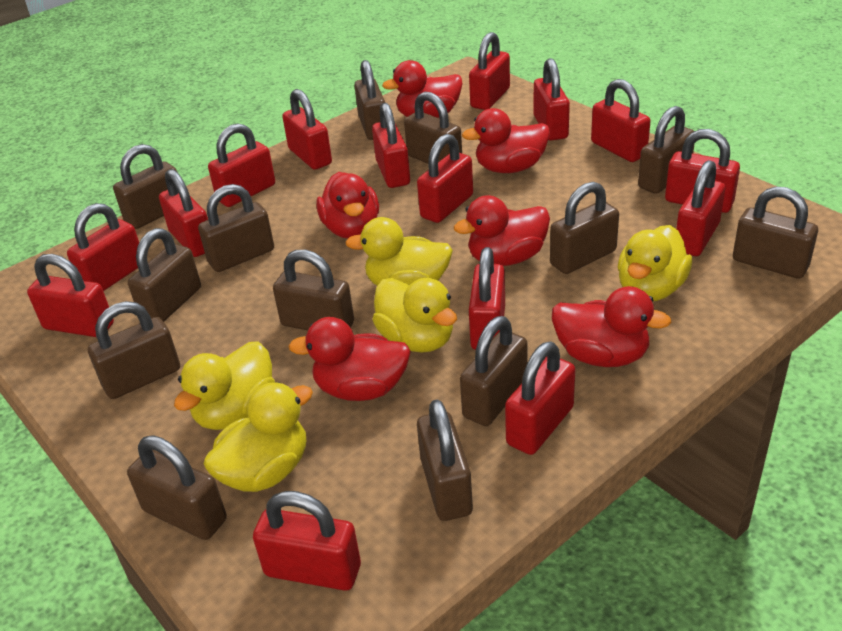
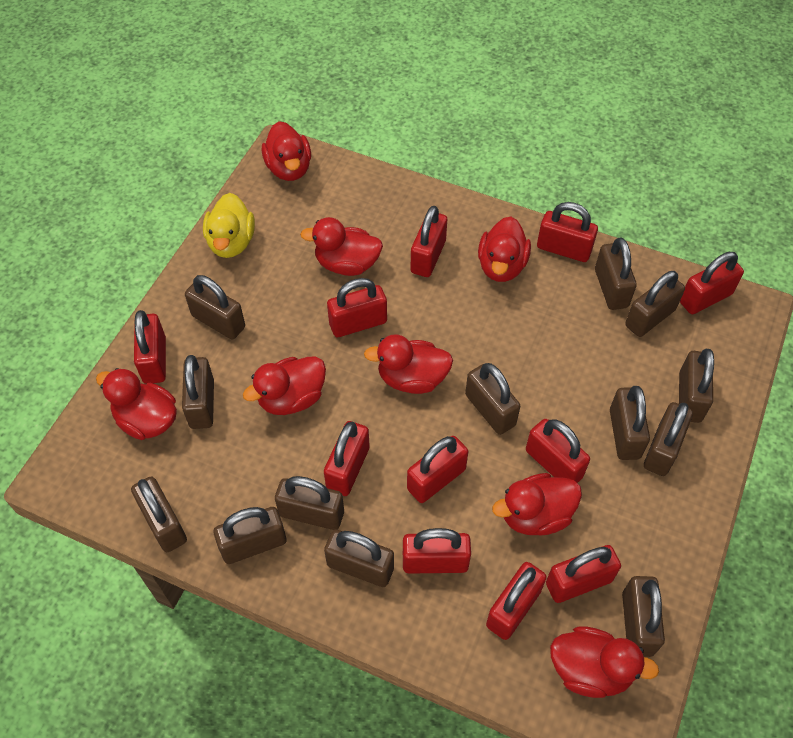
red duck: 6 -> 8
red padlock: 15 -> 11
yellow duck: 5 -> 1

